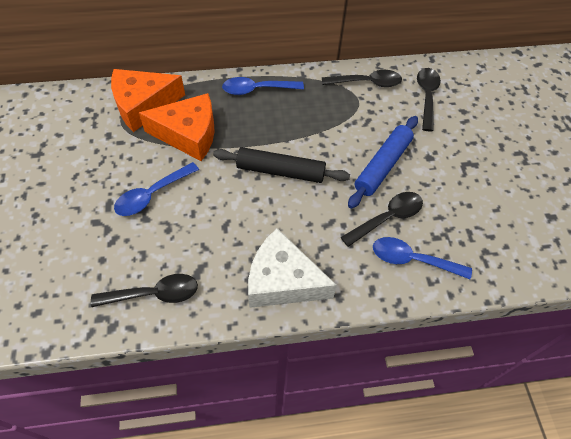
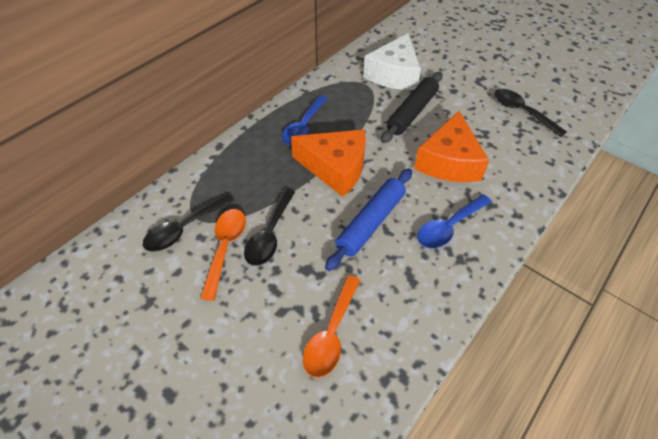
black spoon: 4 -> 3
blue spoon: 3 -> 2
orange spoon: 0 -> 2

